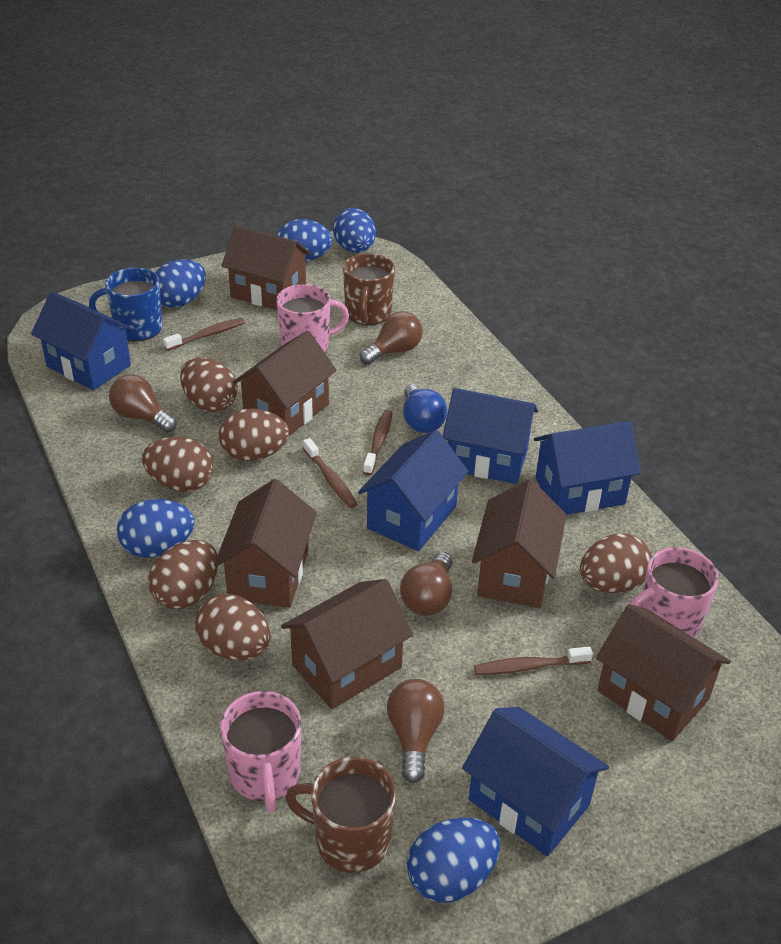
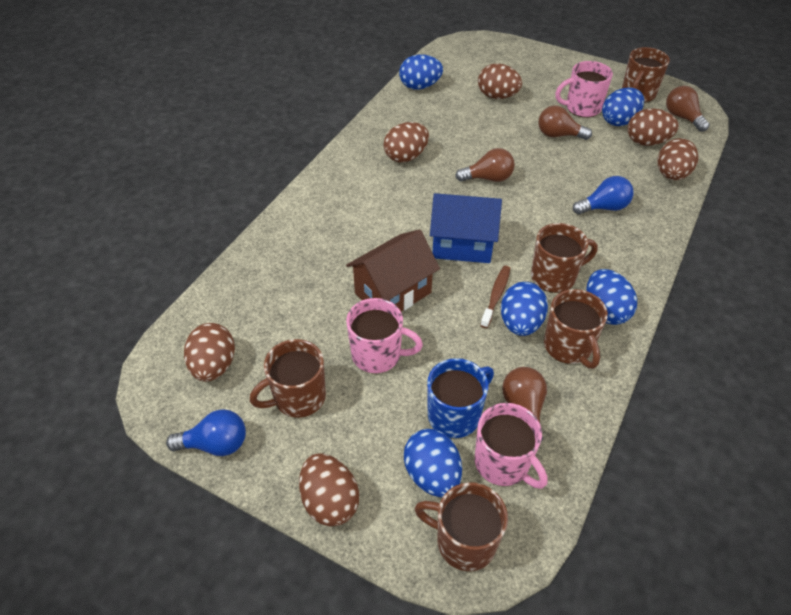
blue house: 5 -> 1
blue light bulb: 1 -> 2
brown house: 6 -> 1
brown mug: 2 -> 5
brown toothbrush: 4 -> 1

